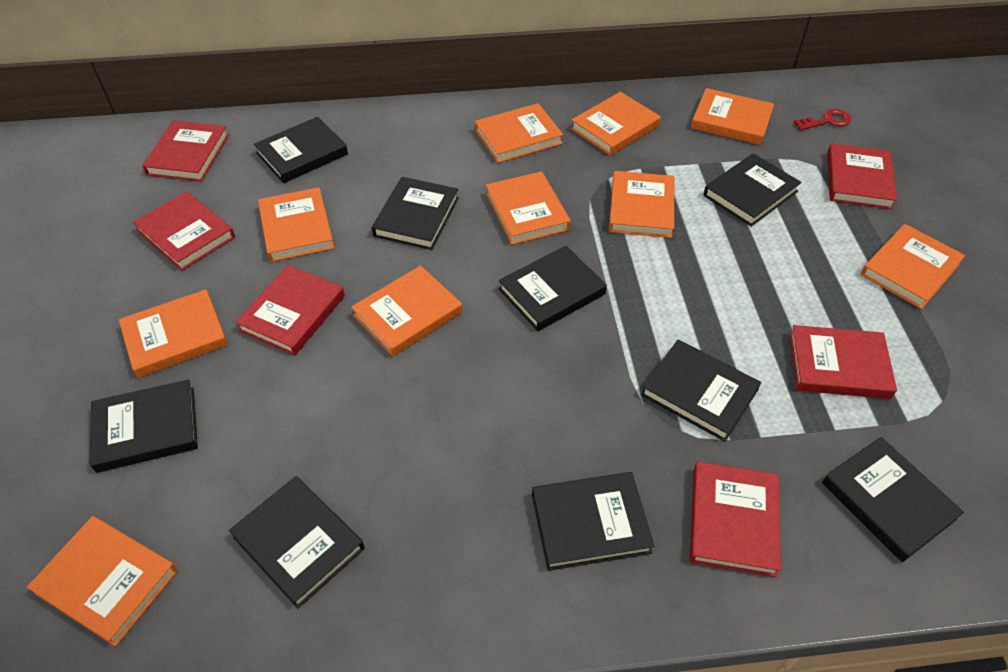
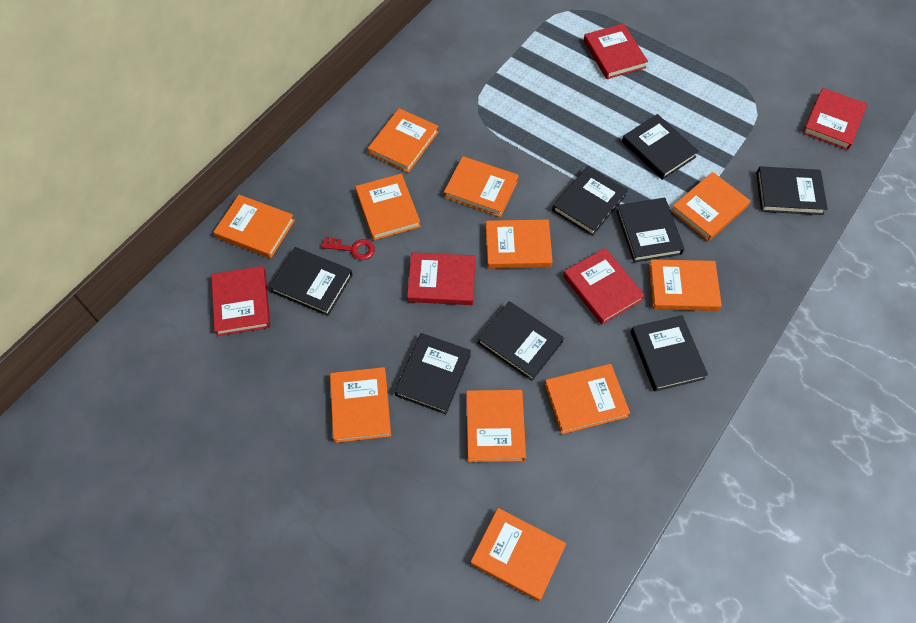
black book: 9 -> 8
orange book: 10 -> 11
red book: 6 -> 5

